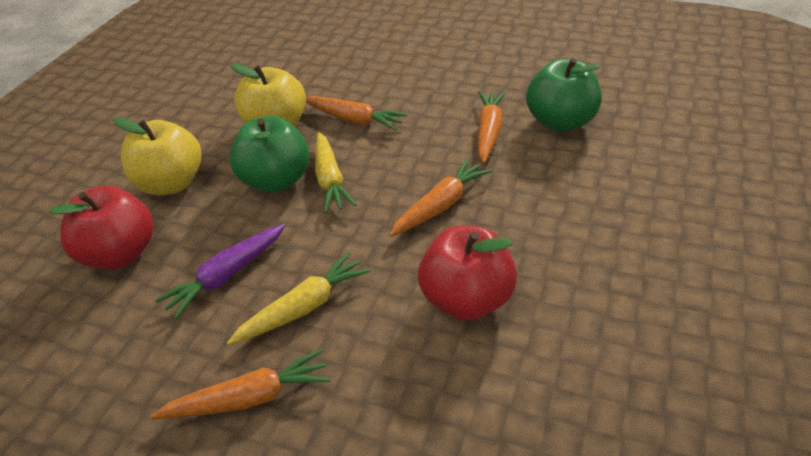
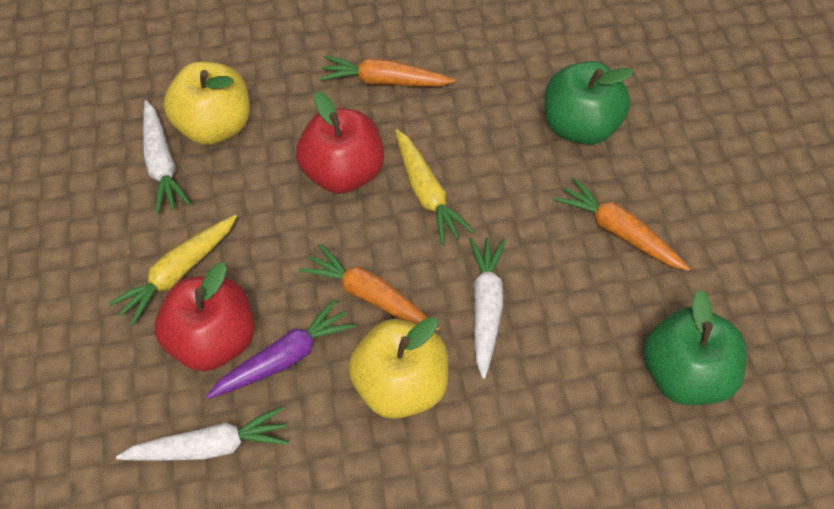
orange carrot: 4 -> 3
white carrot: 0 -> 3

